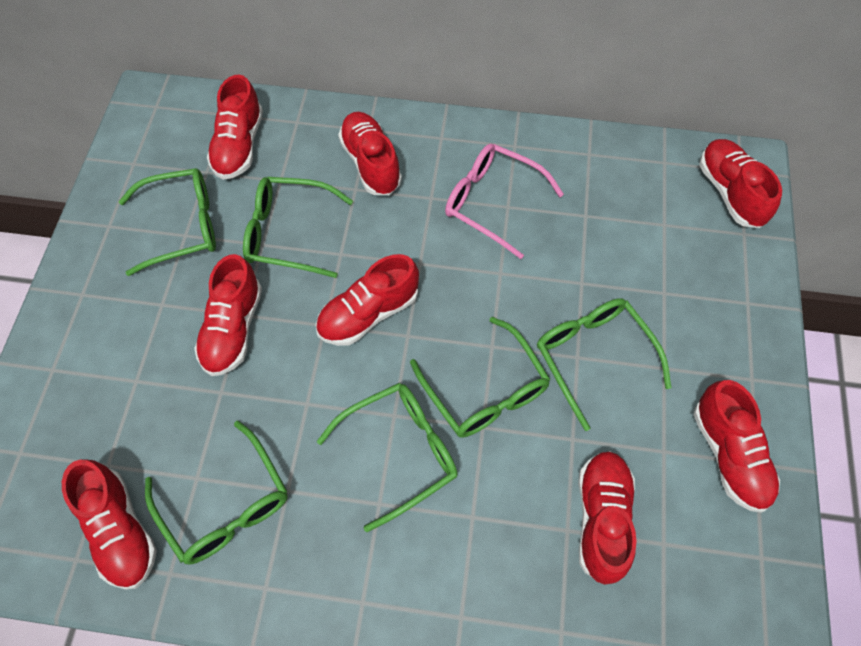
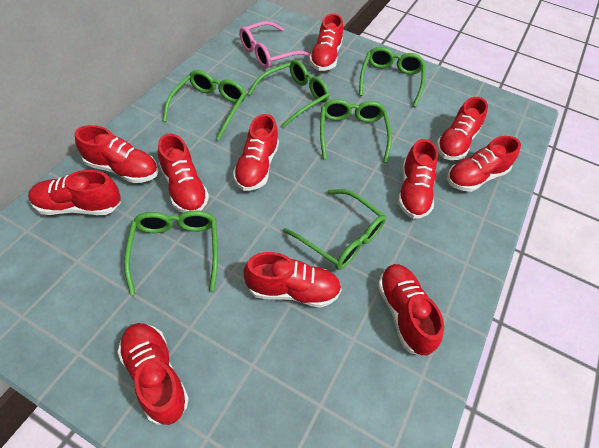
red shoe: 8 -> 11

